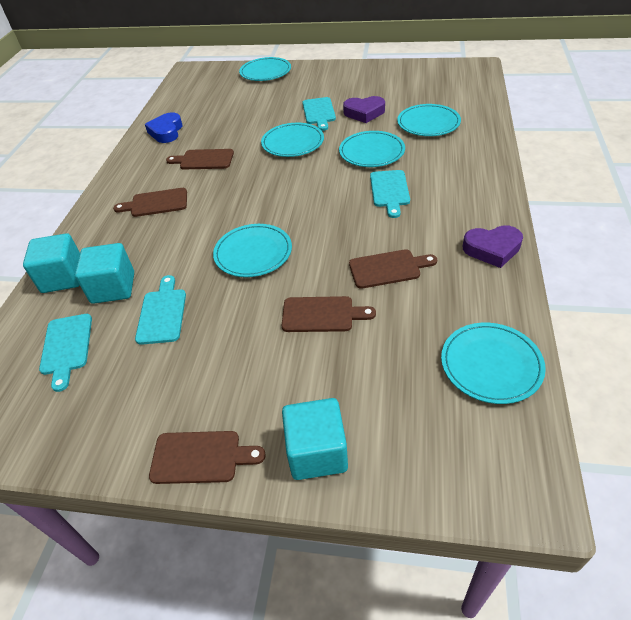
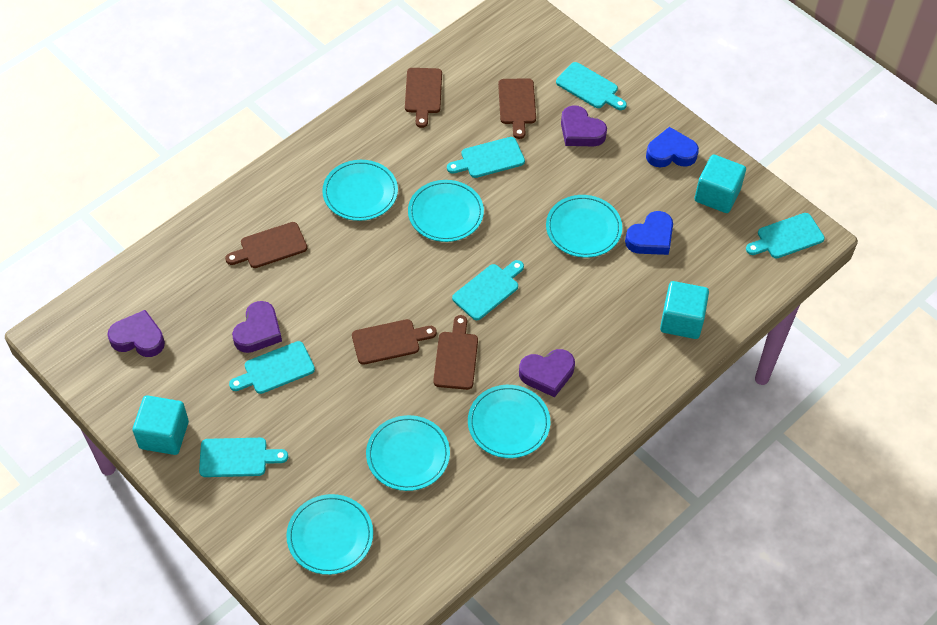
blue heart: 1 -> 2
purple heart: 2 -> 4
turquoise cutting board: 4 -> 6

